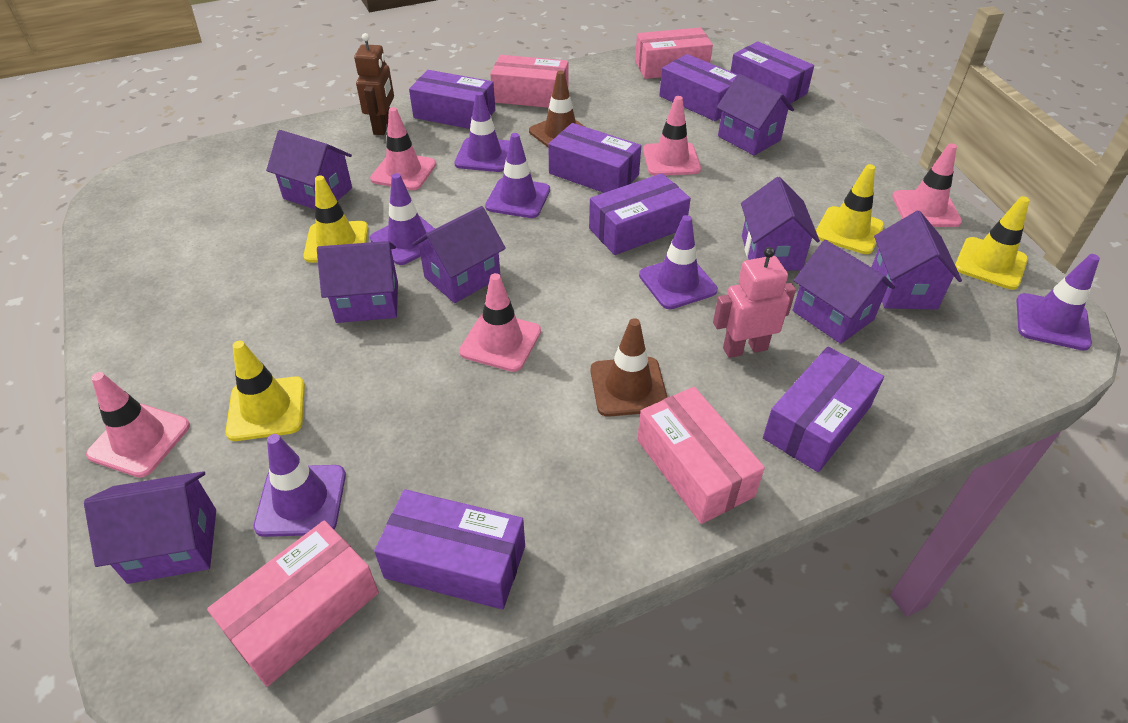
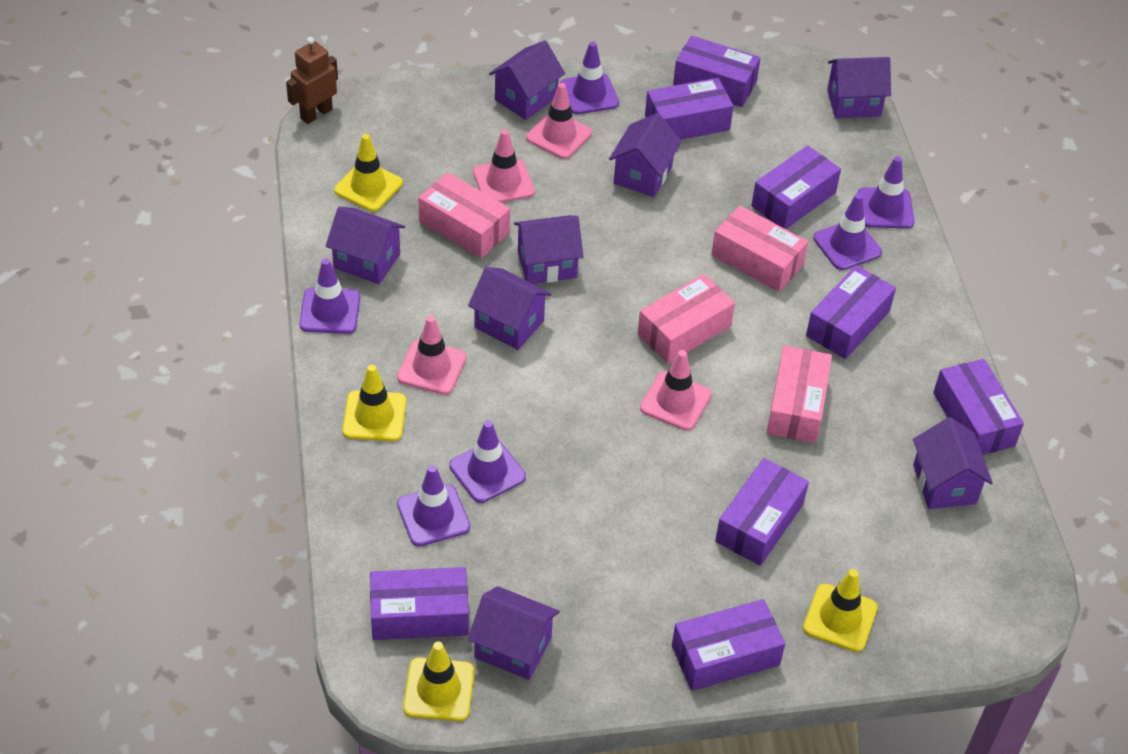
brown traffic cone: 2 -> 0
pink robot: 1 -> 0
pink traffic cone: 5 -> 4
purple box: 7 -> 8

